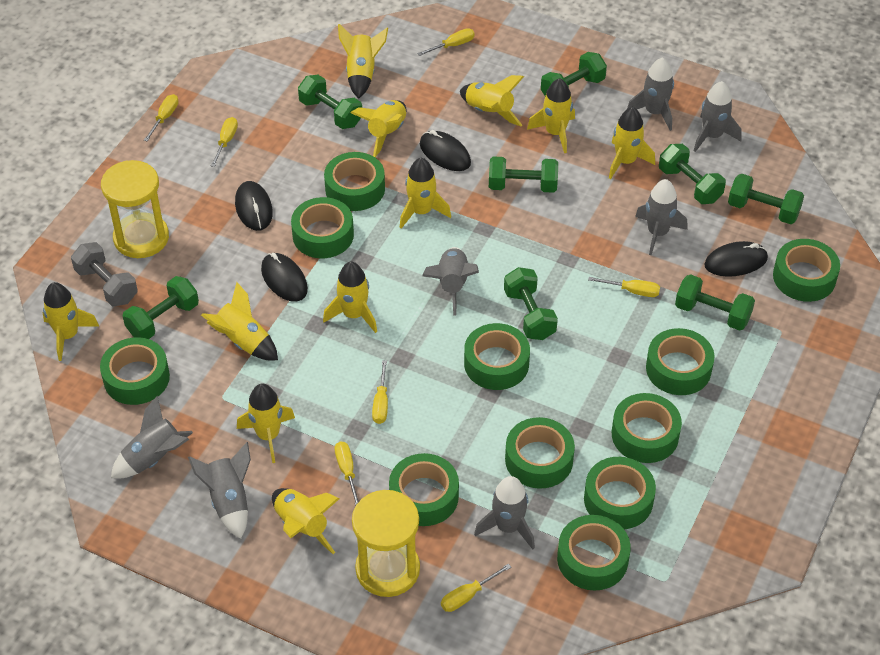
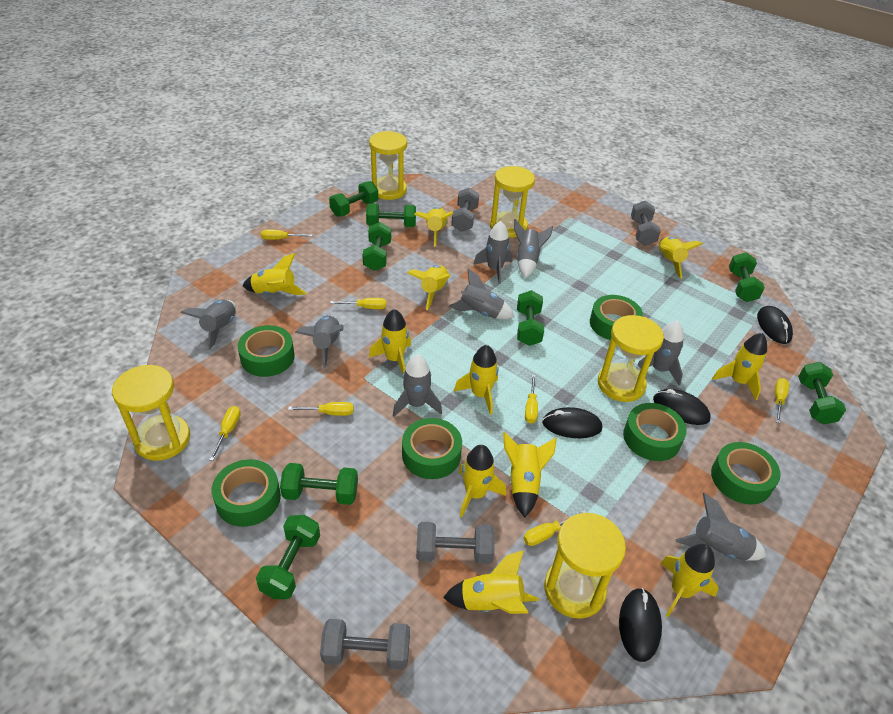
green tape: 11 -> 6
grey dumbbell: 1 -> 4
grey rocket: 7 -> 8
yellow hourglass: 2 -> 5

